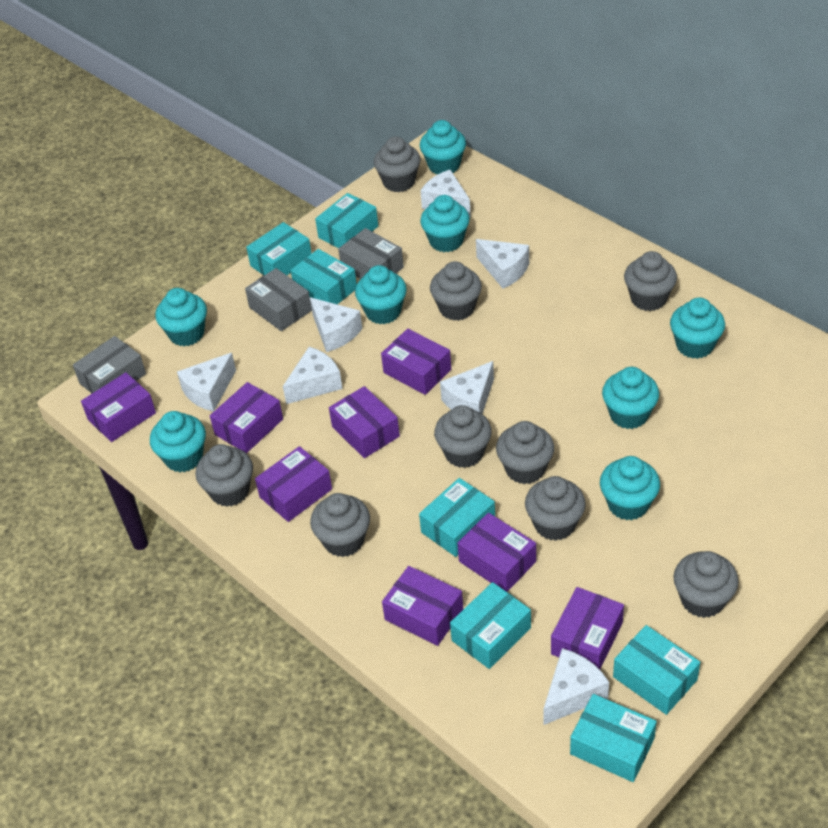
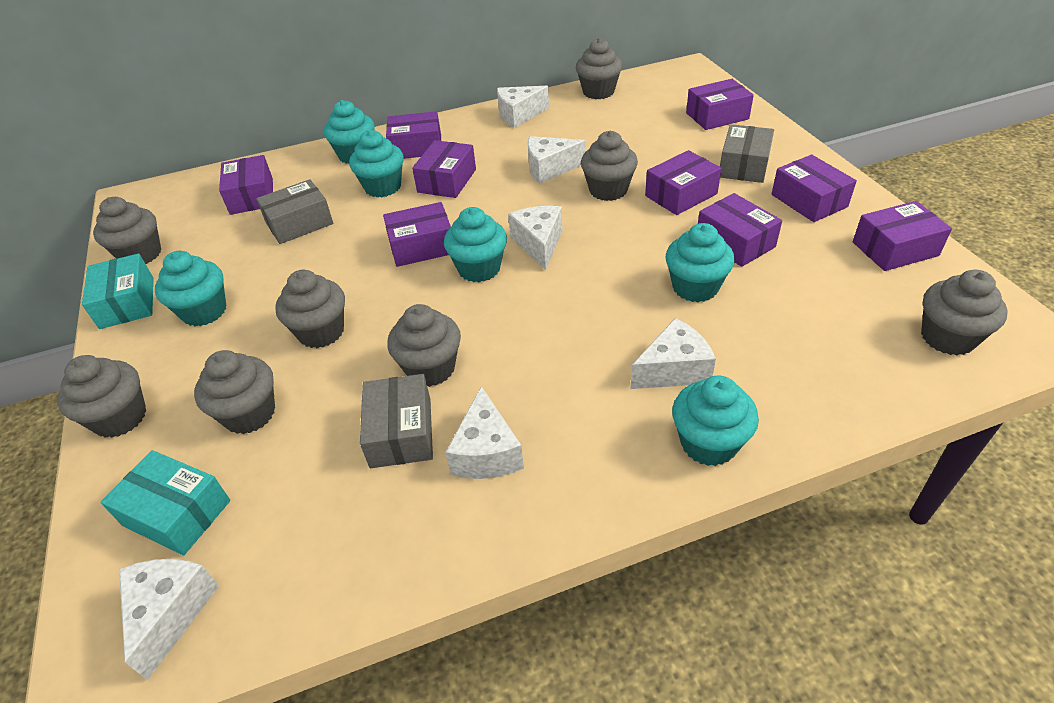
grey cupcake: 9 -> 8
purple box: 8 -> 9
turquoise box: 7 -> 2
turquoise cupcake: 8 -> 6
white cheese: 7 -> 6

